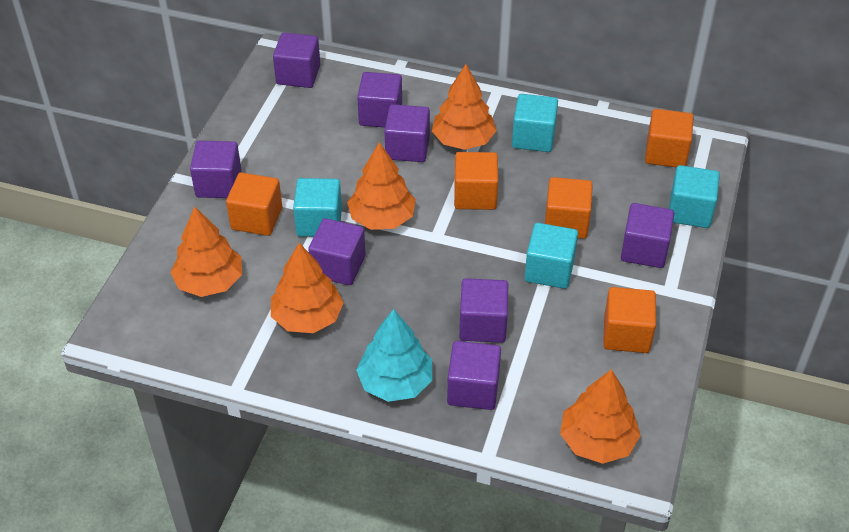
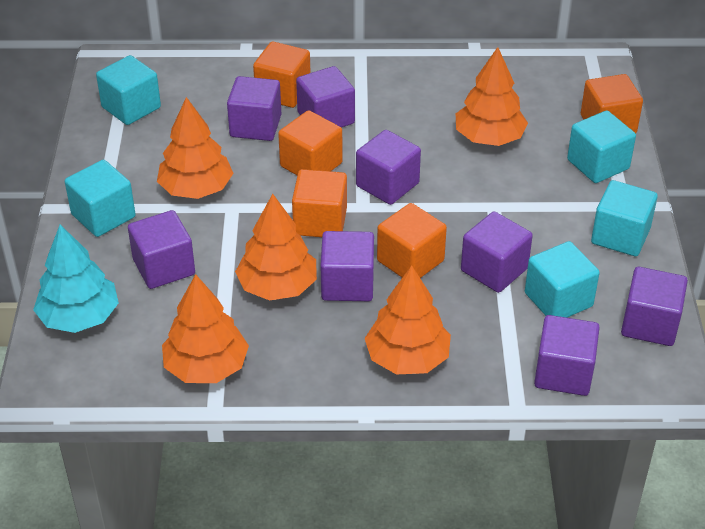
turquoise cube: 4 -> 5

